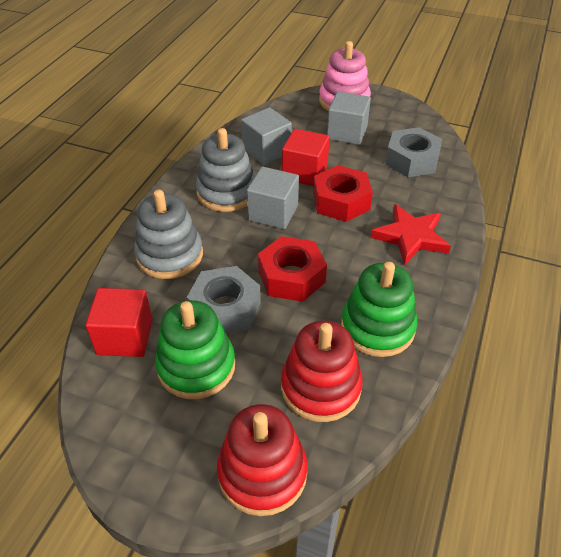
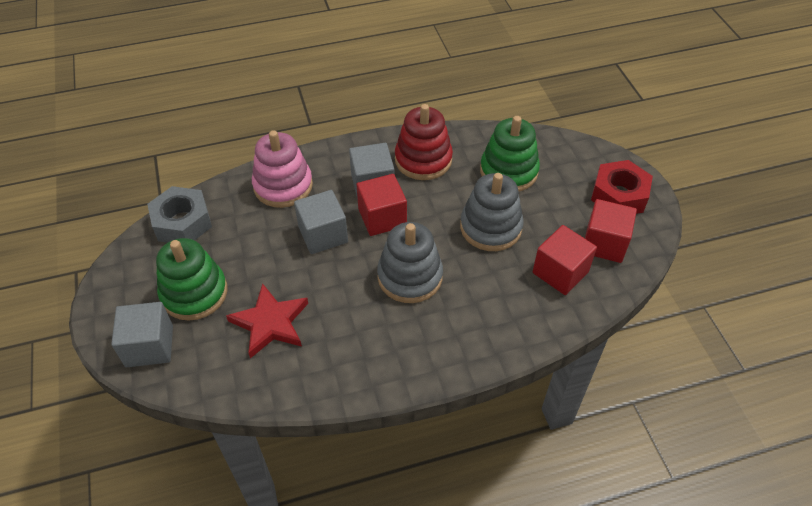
grey nut: 2 -> 1
red cube: 2 -> 3
red nut: 2 -> 1
red stacking toy: 2 -> 1

